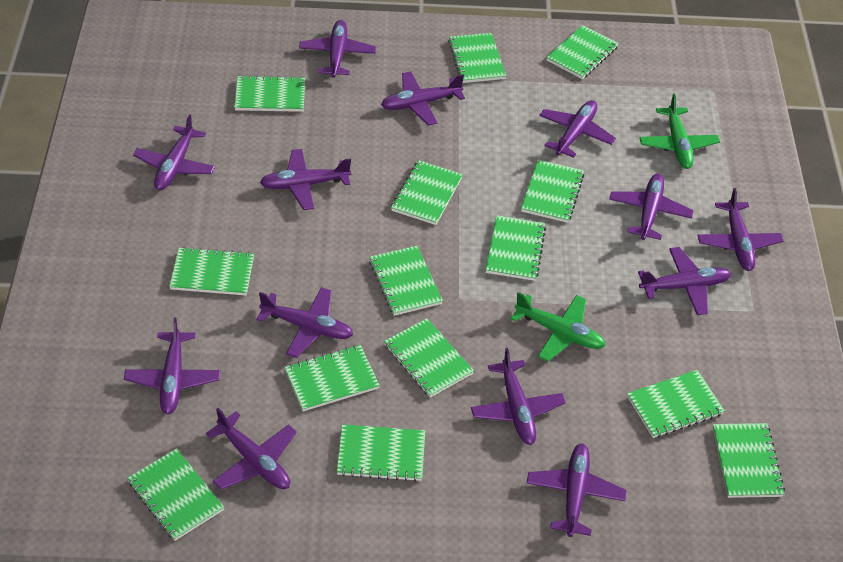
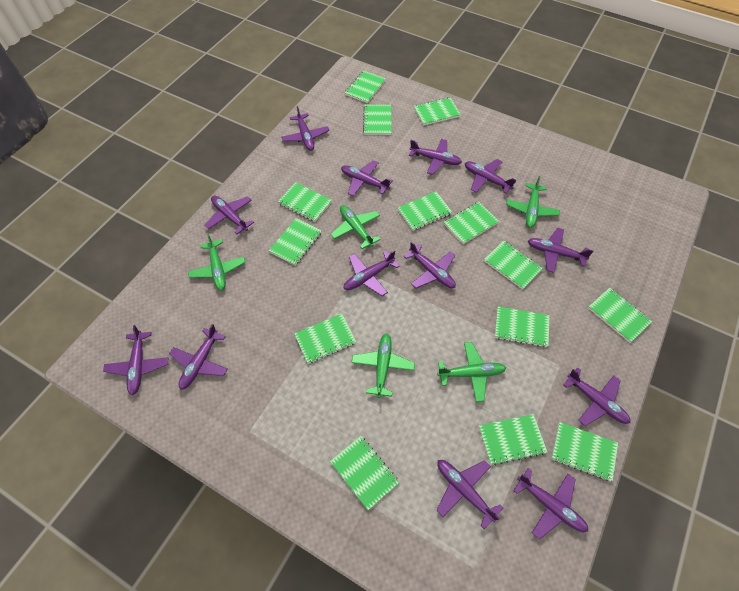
green plane: 2 -> 5

